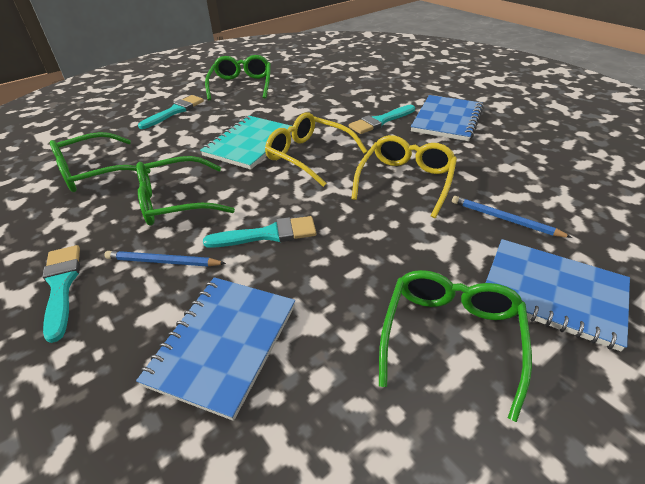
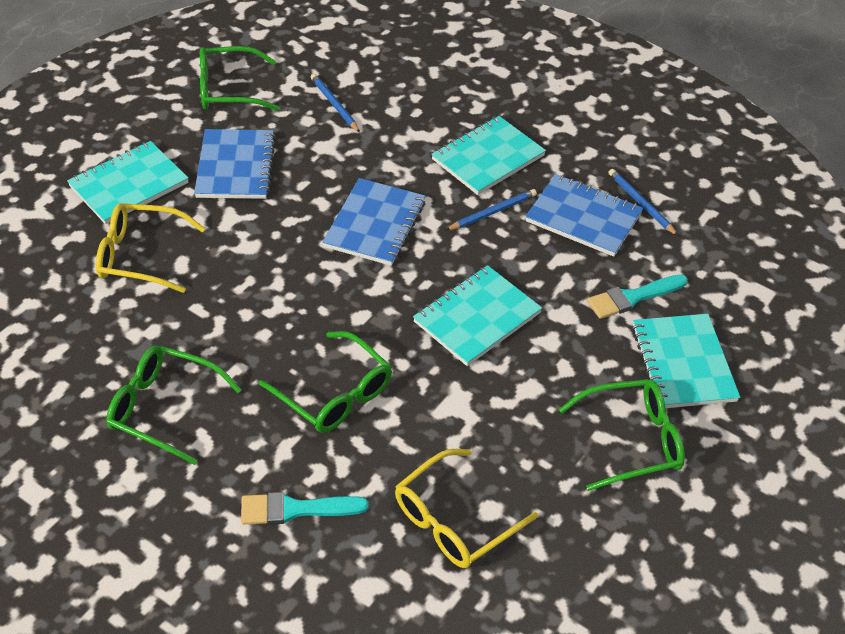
blue pencil: 2 -> 3
turquoise brush: 4 -> 2
turquoise notebook: 1 -> 4

